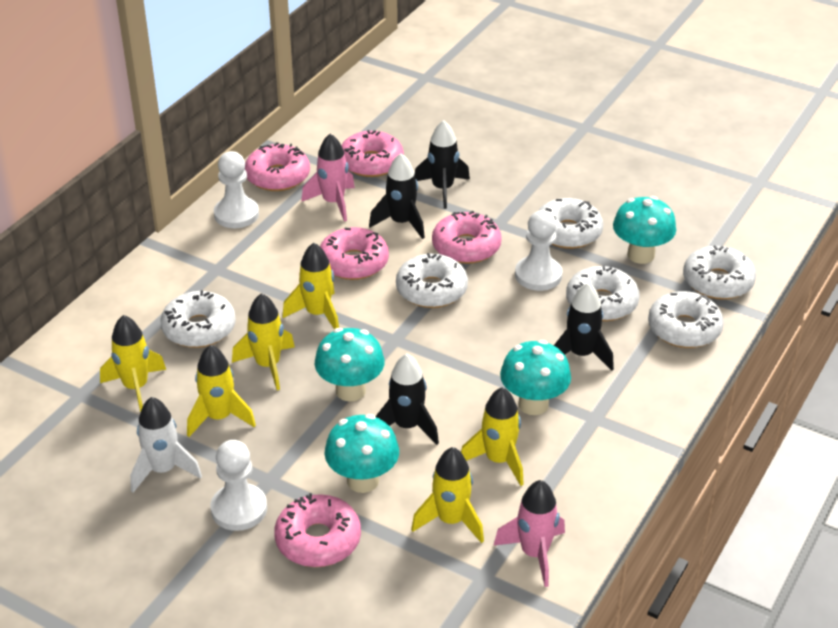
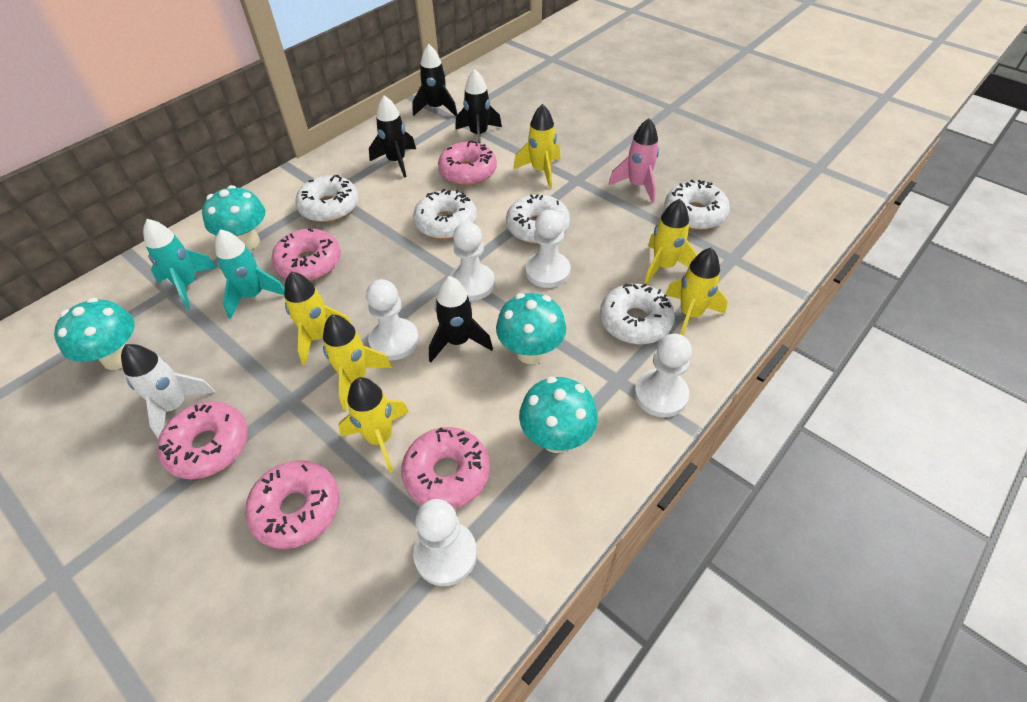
pink rocket: 2 -> 1
turquoise rocket: 0 -> 2
white donut: 6 -> 5
white pawn: 3 -> 5

